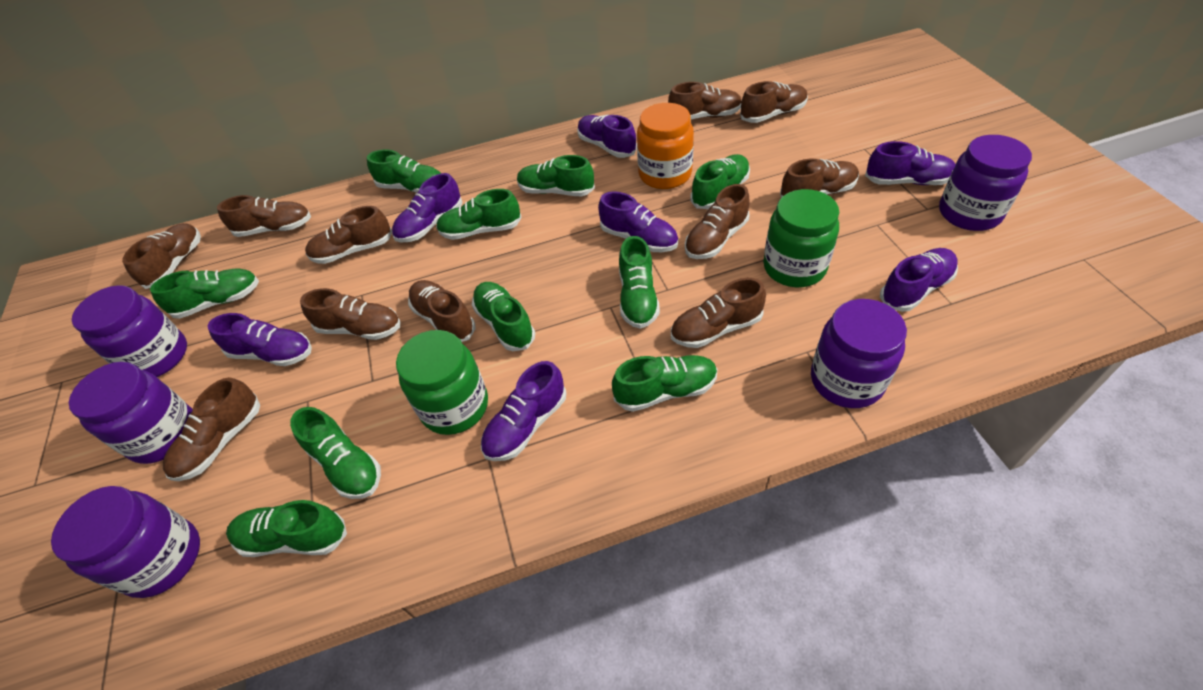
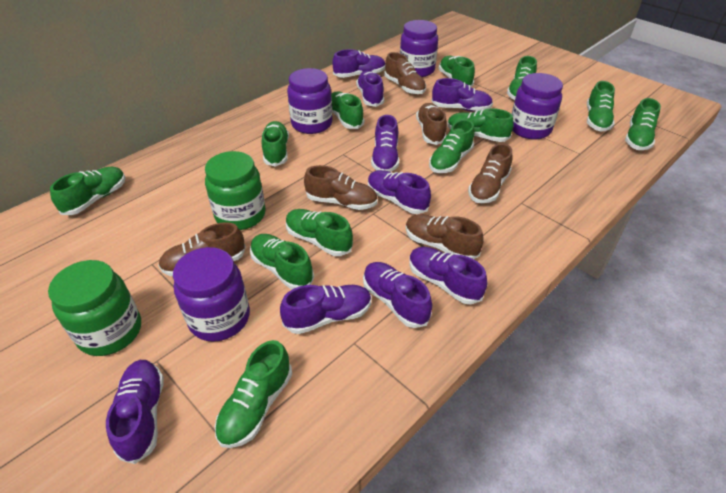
brown shoe: 11 -> 6
green shoe: 10 -> 12
orange jar: 1 -> 0
purple jar: 5 -> 4
purple shoe: 7 -> 9

